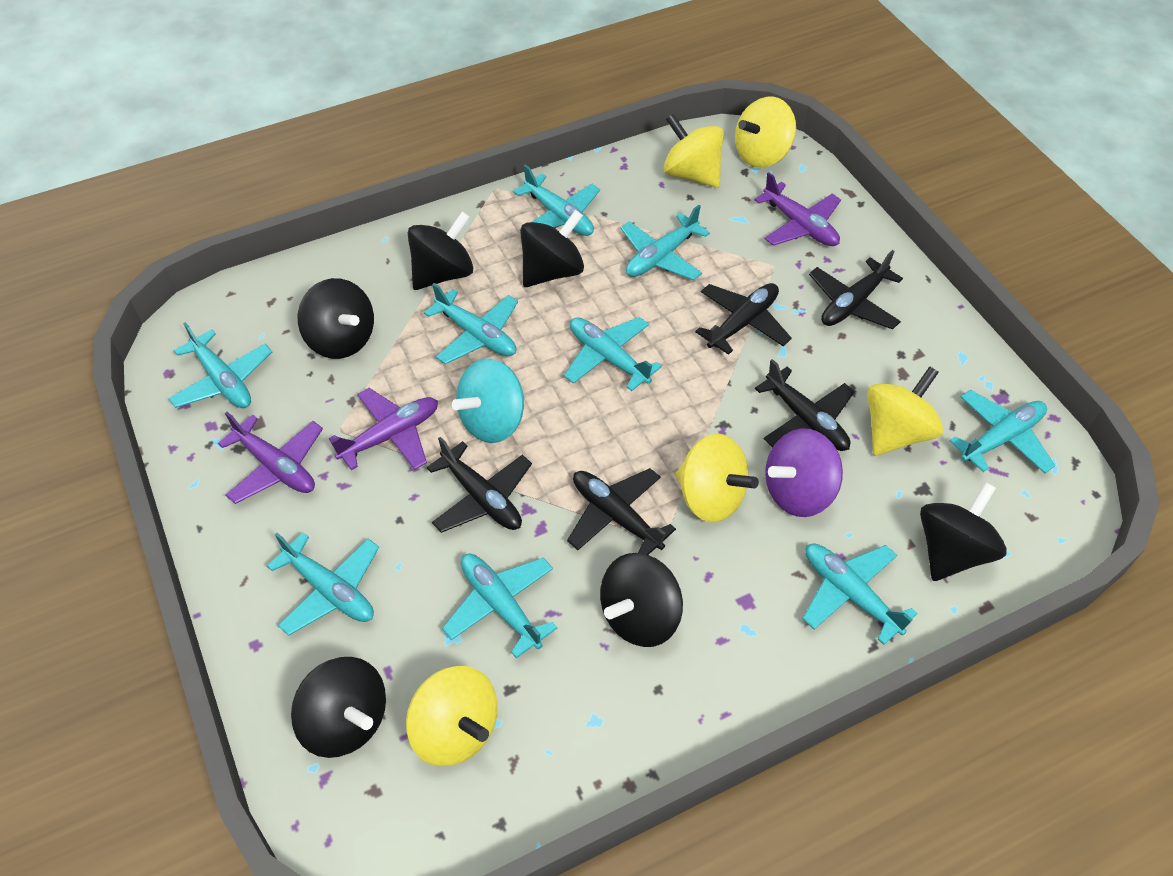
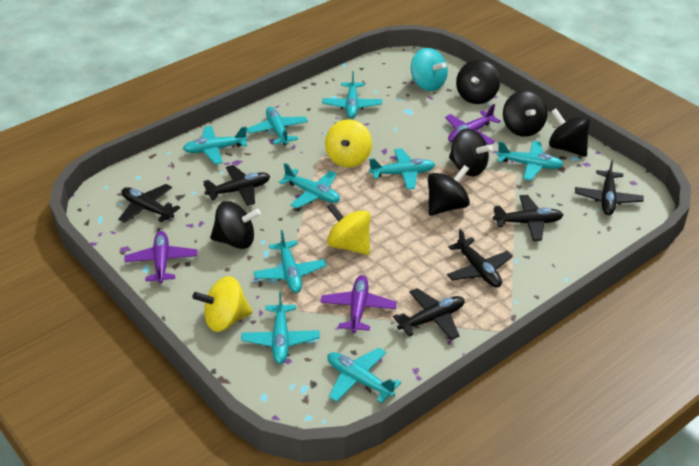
black plane: 5 -> 6
purple spinning top: 1 -> 0
yellow spinning top: 5 -> 3

